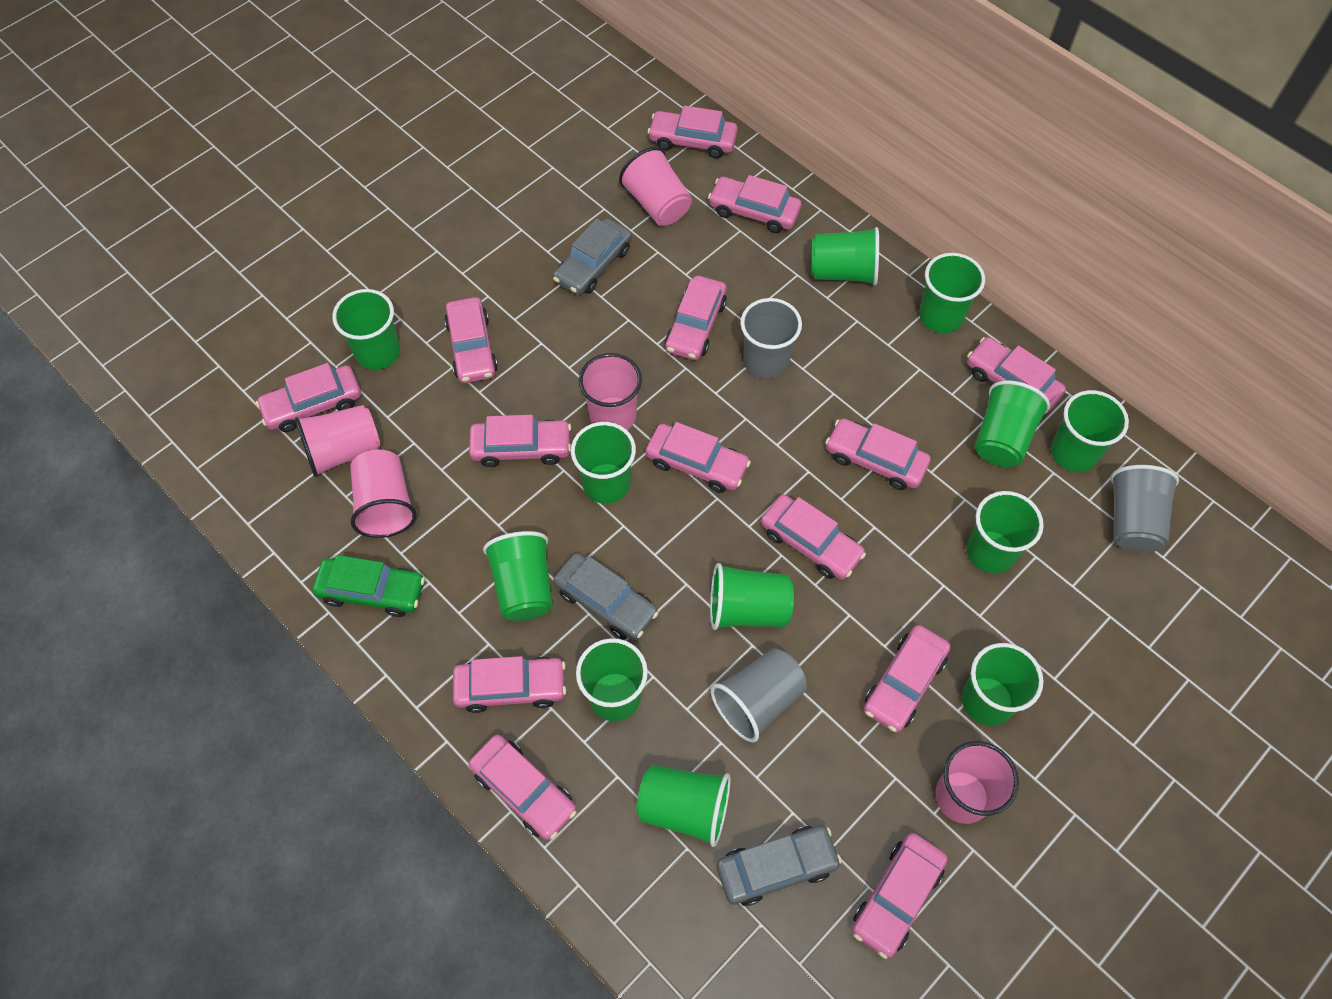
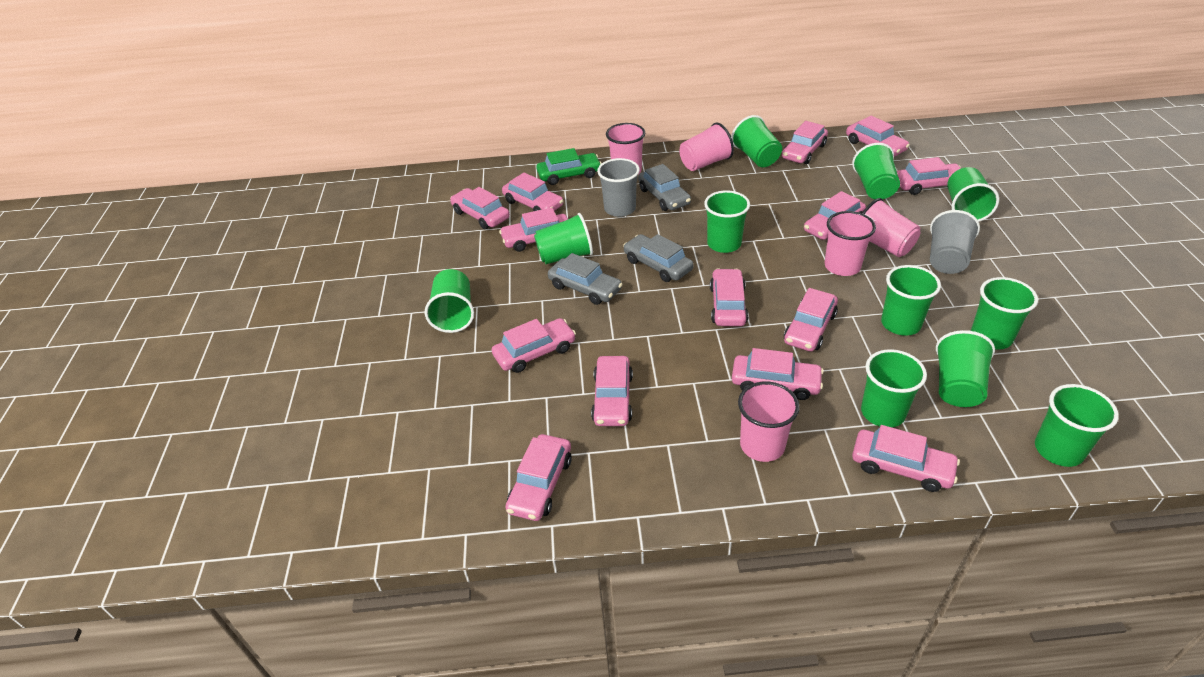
green cup: 12 -> 11
grey cup: 3 -> 2

